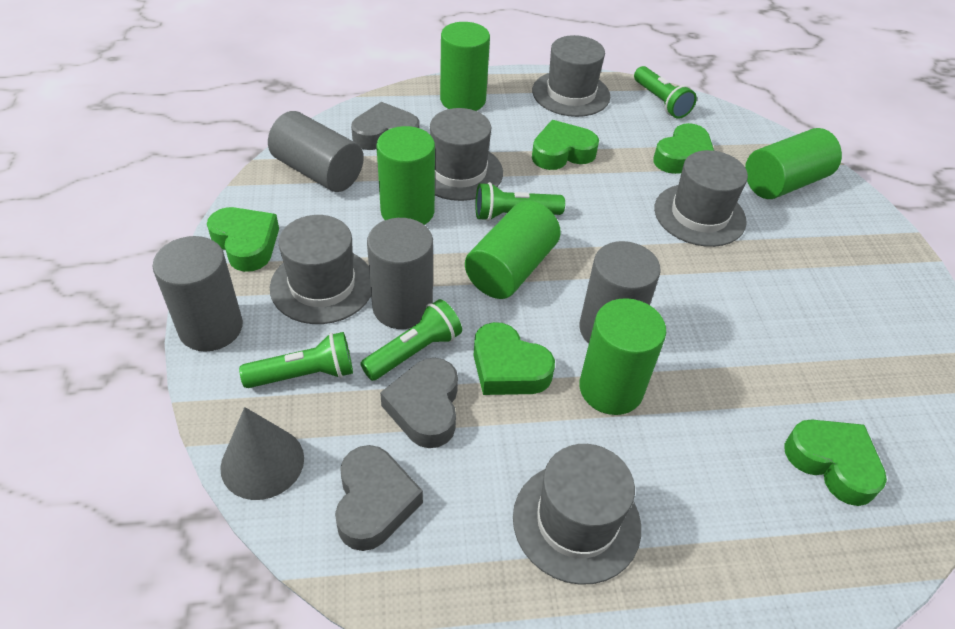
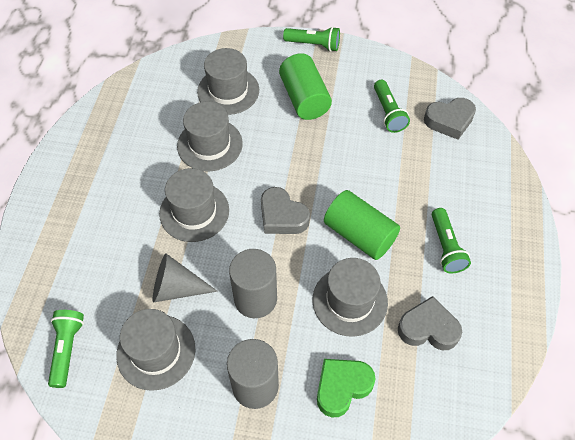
green cylinder: 5 -> 2
green heart: 5 -> 1
grey cylinder: 4 -> 2

